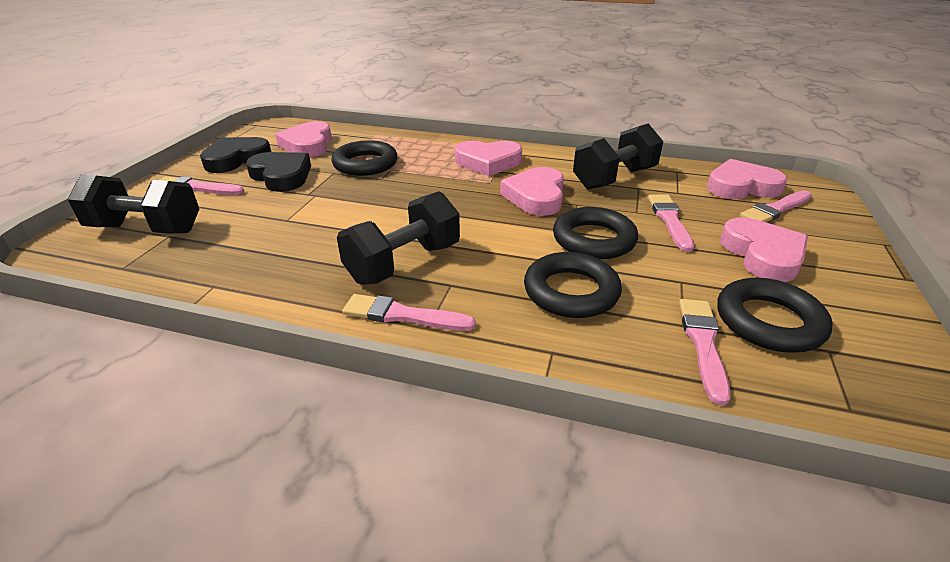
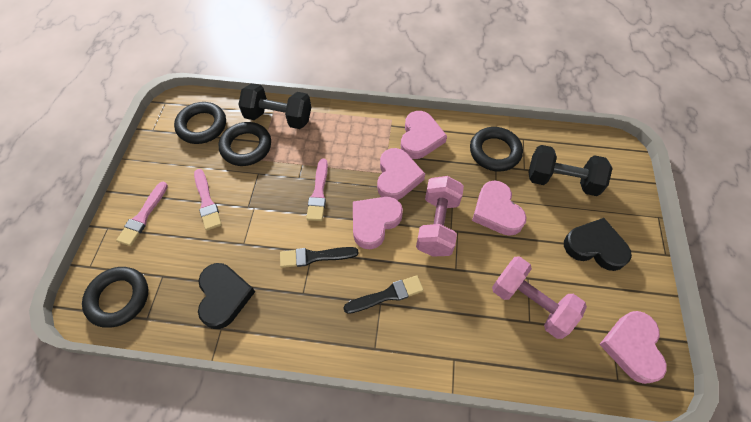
black brush: 0 -> 2
black dumbbell: 3 -> 2
pink brush: 5 -> 3
pink dumbbell: 0 -> 2

